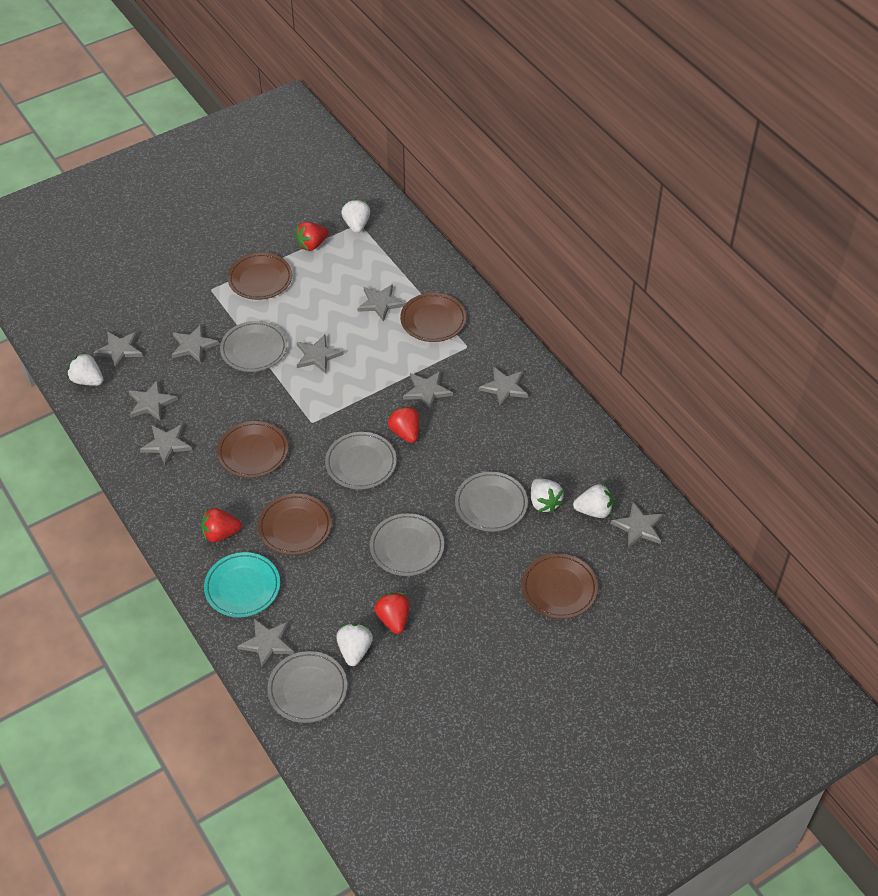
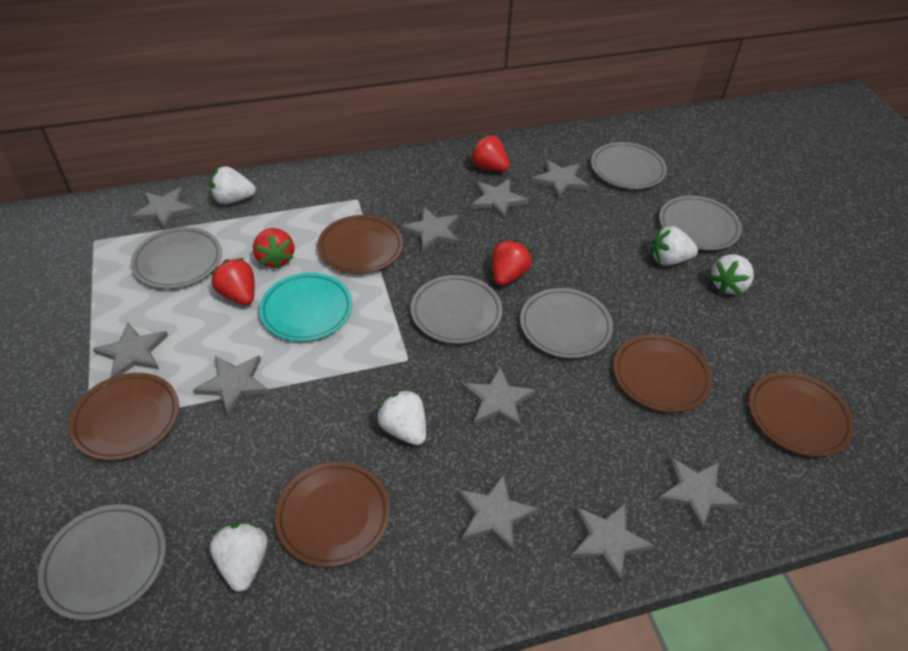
grey plate: 5 -> 6

